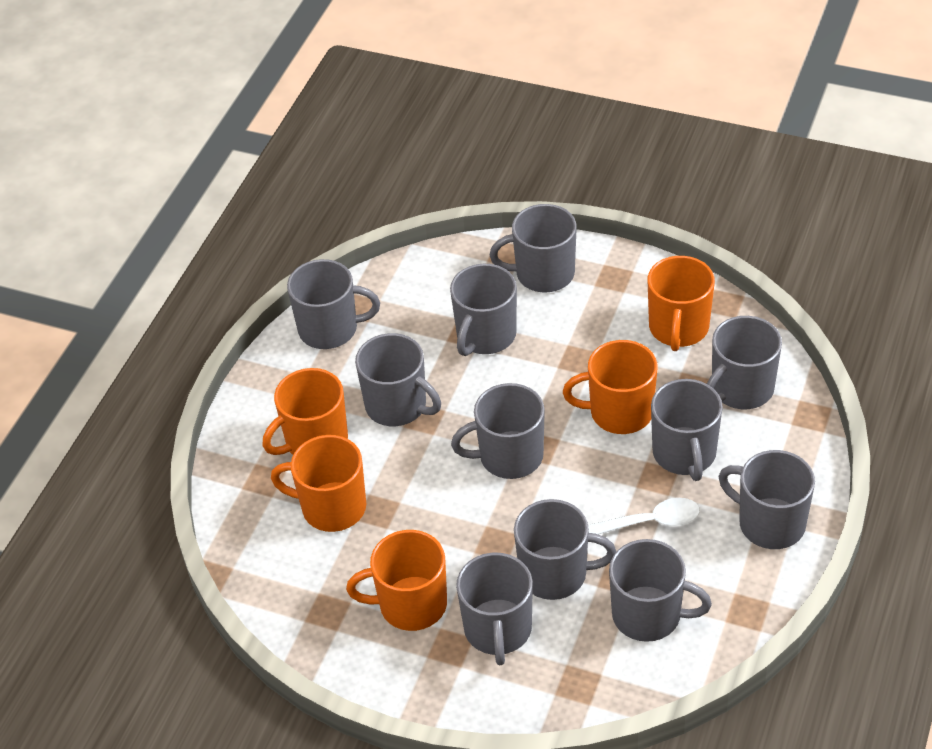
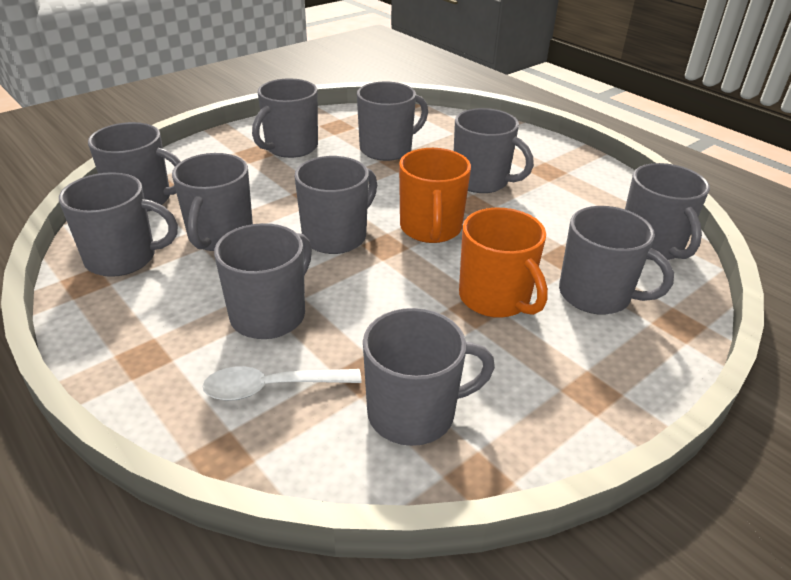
orange mug: 5 -> 2

